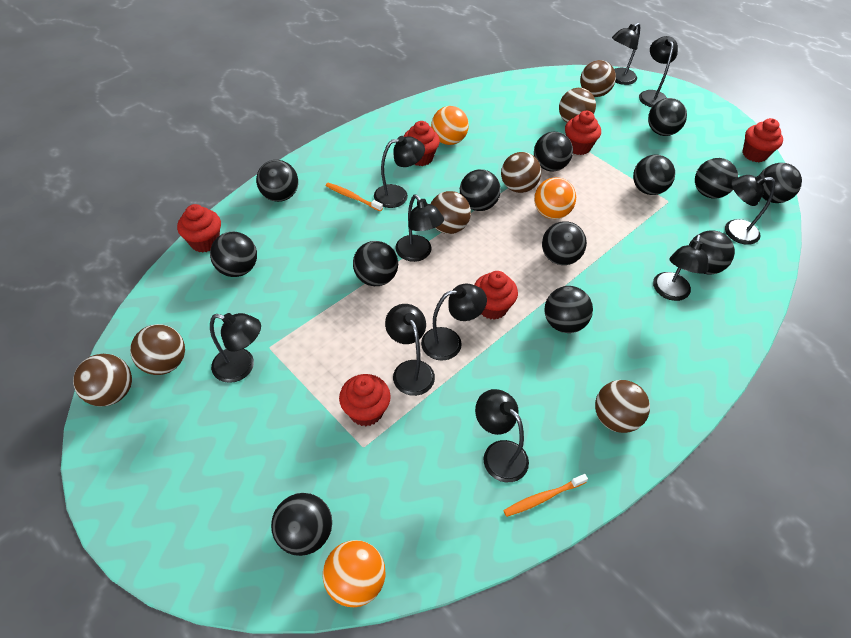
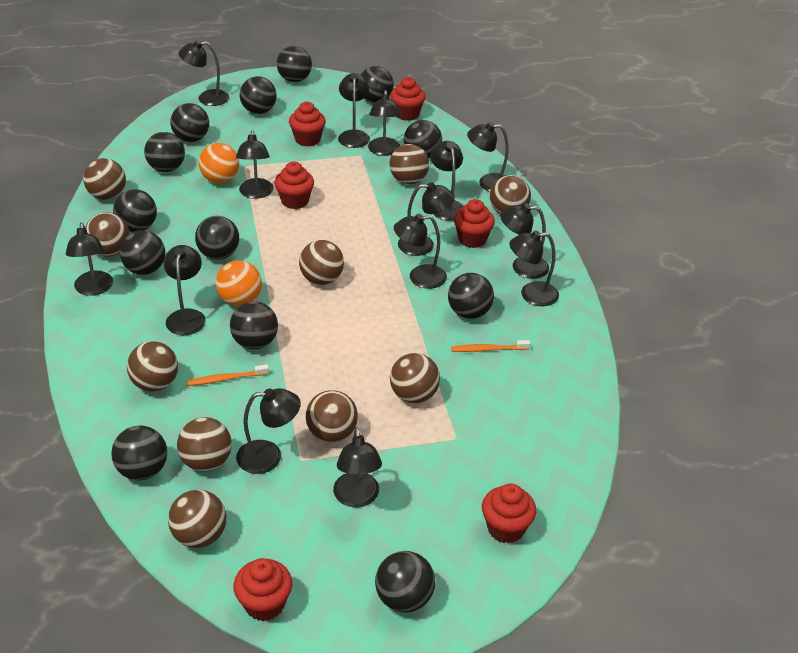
black lamp: 10 -> 14
brown ball: 7 -> 10
orange ball: 3 -> 2

